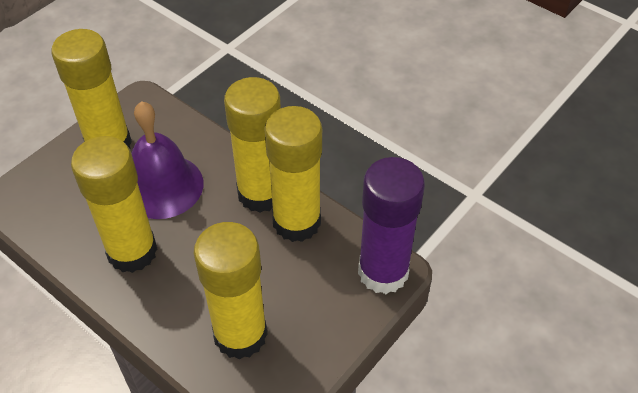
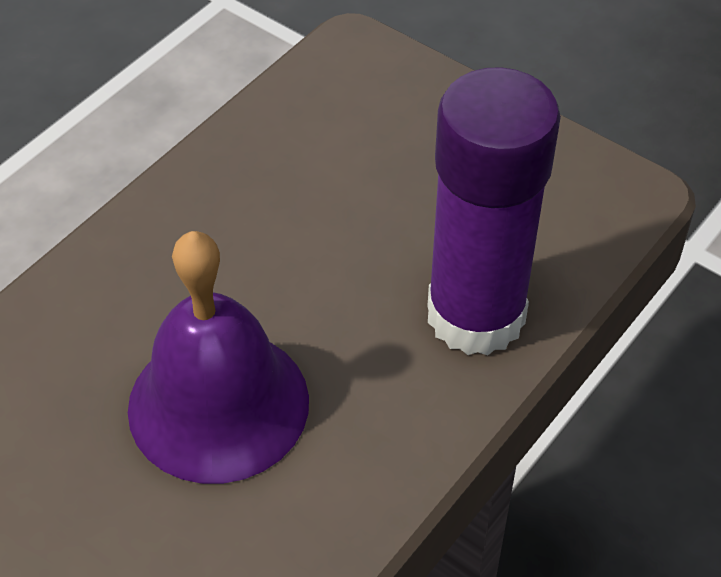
yellow glue stick: 5 -> 0

